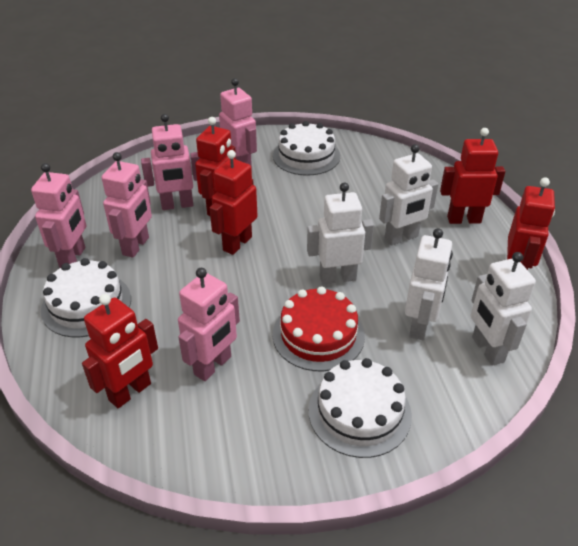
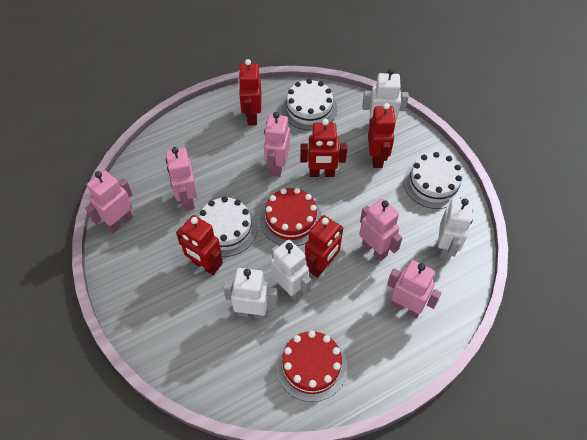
red cake: 1 -> 2

